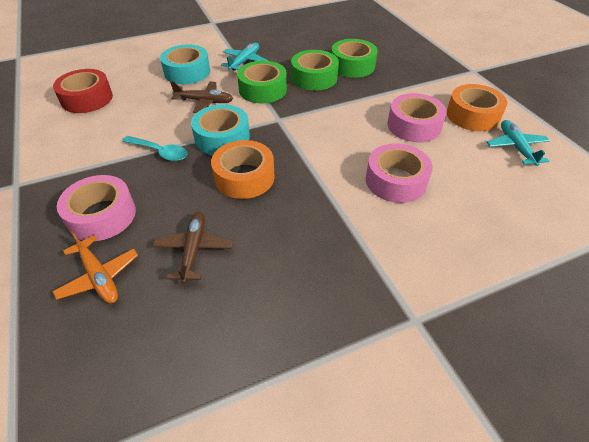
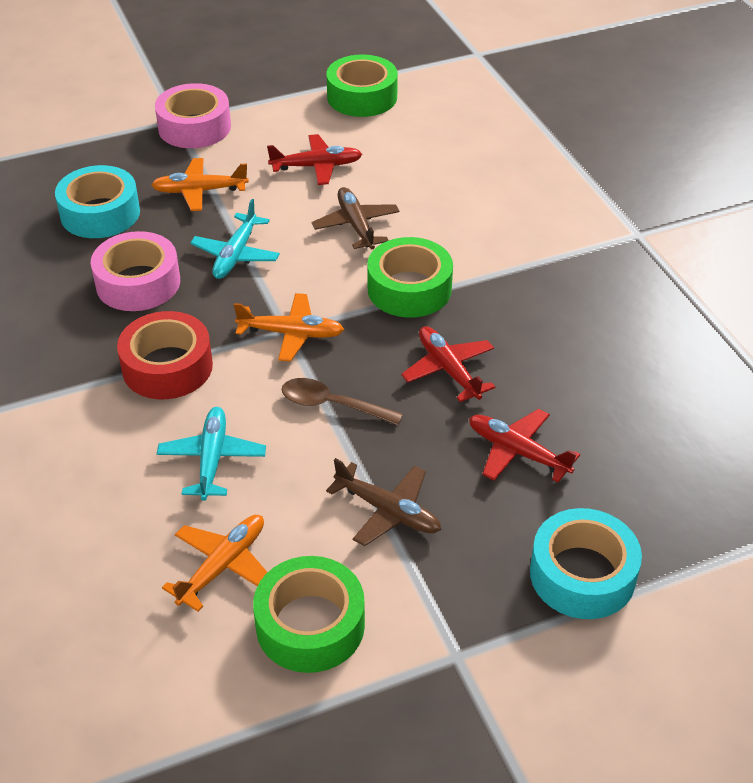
brown spoon: 0 -> 1
orange plane: 1 -> 3
orange tape: 2 -> 0
pink tape: 3 -> 2
red plane: 0 -> 3
turquoise spoon: 1 -> 0

